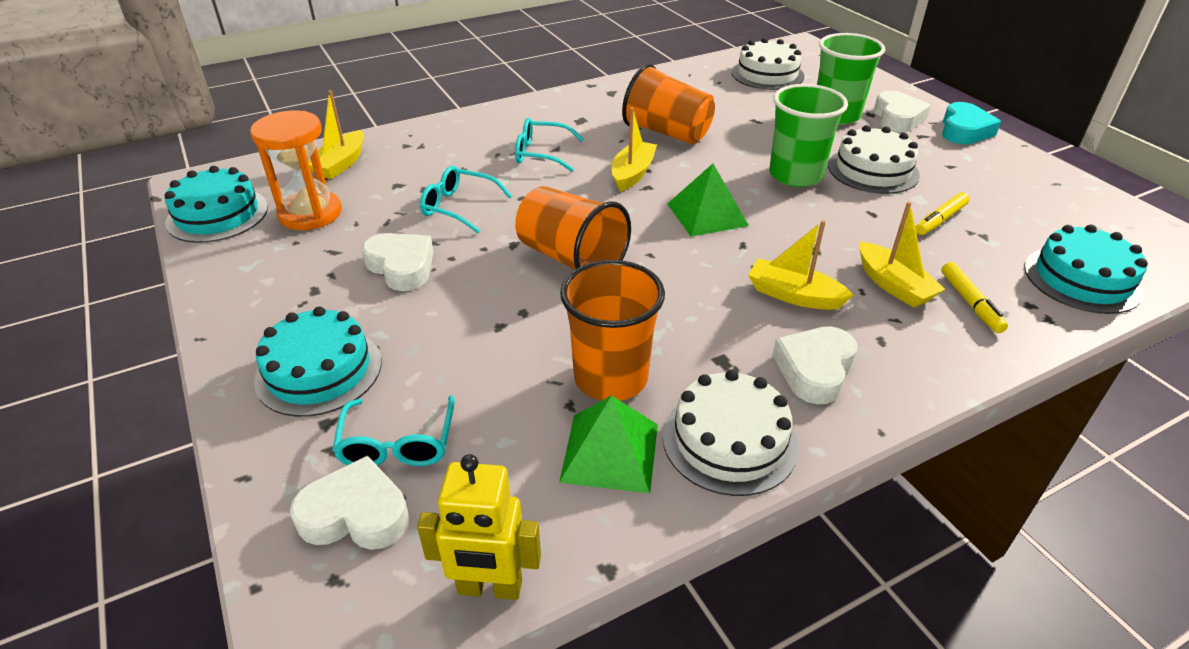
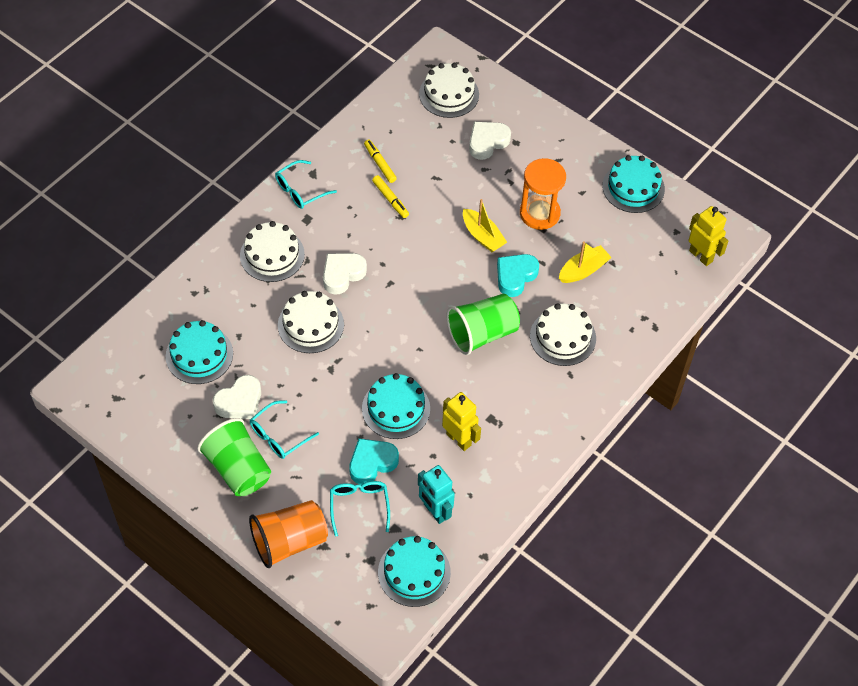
green pyramid: 2 -> 0
orange cup: 3 -> 1
turquoise cake: 3 -> 4
turquoise heart: 1 -> 2
turquoise robot: 0 -> 1
white cake: 3 -> 4
white heart: 4 -> 3
yellow boat: 4 -> 2
yellow robot: 1 -> 2

